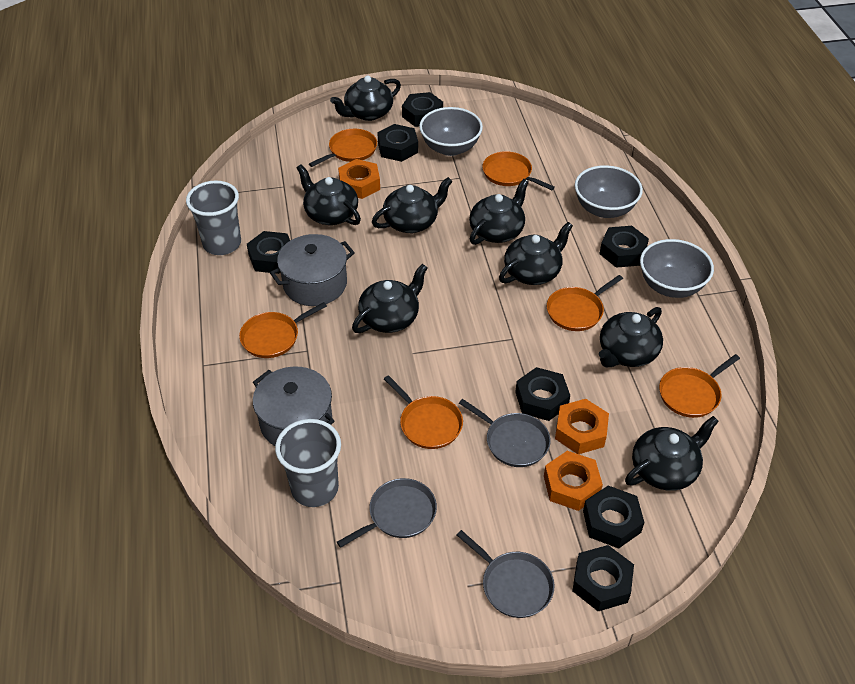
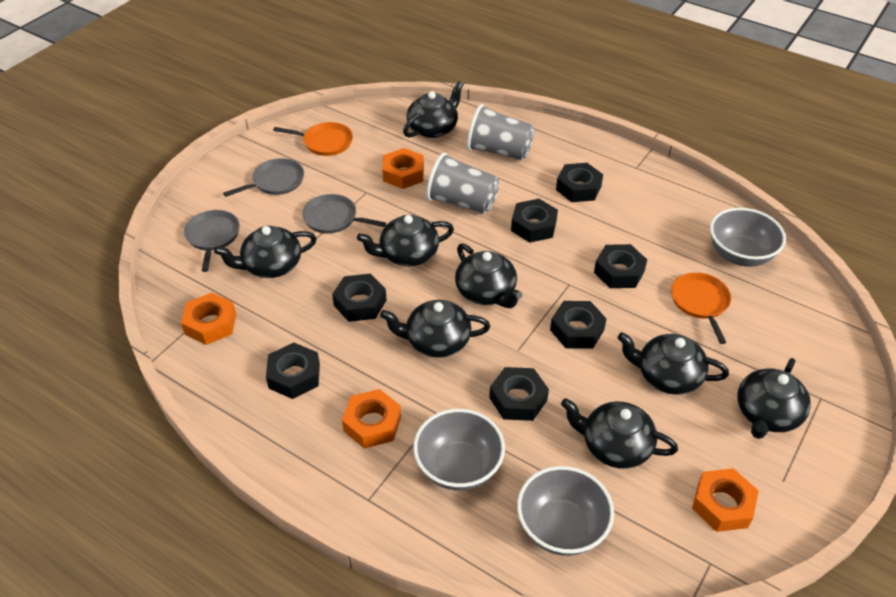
grey pot: 2 -> 0
orange nut: 3 -> 4
orange pan: 6 -> 2

